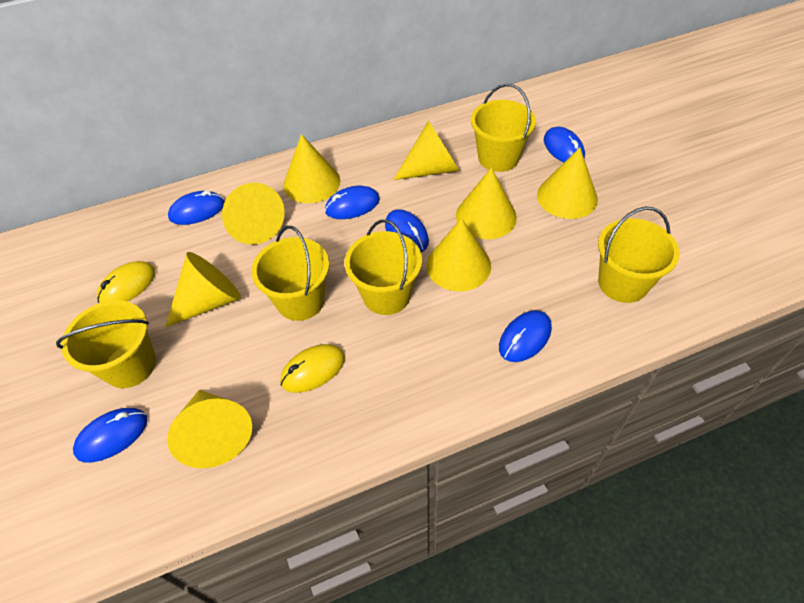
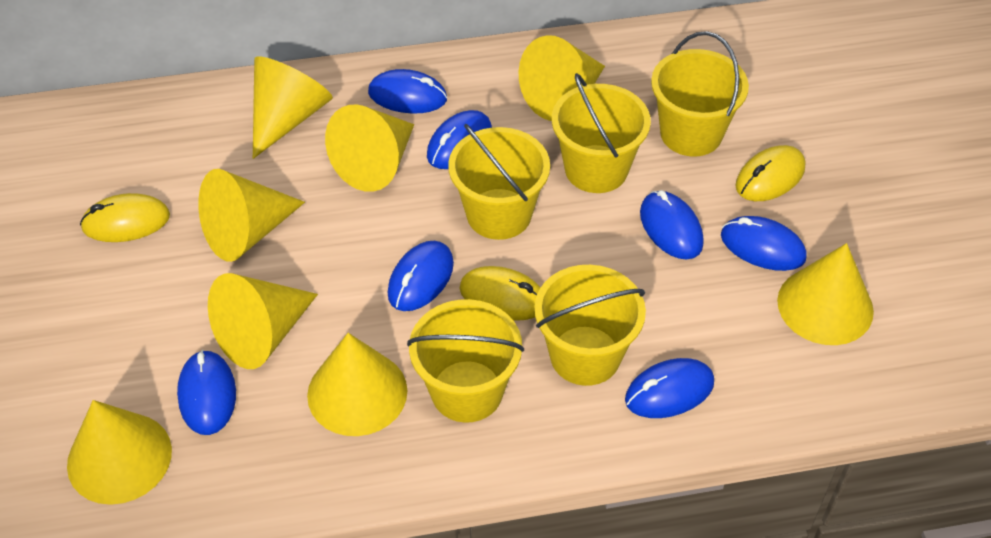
blue mouse: 6 -> 7
yellow mouse: 2 -> 3

